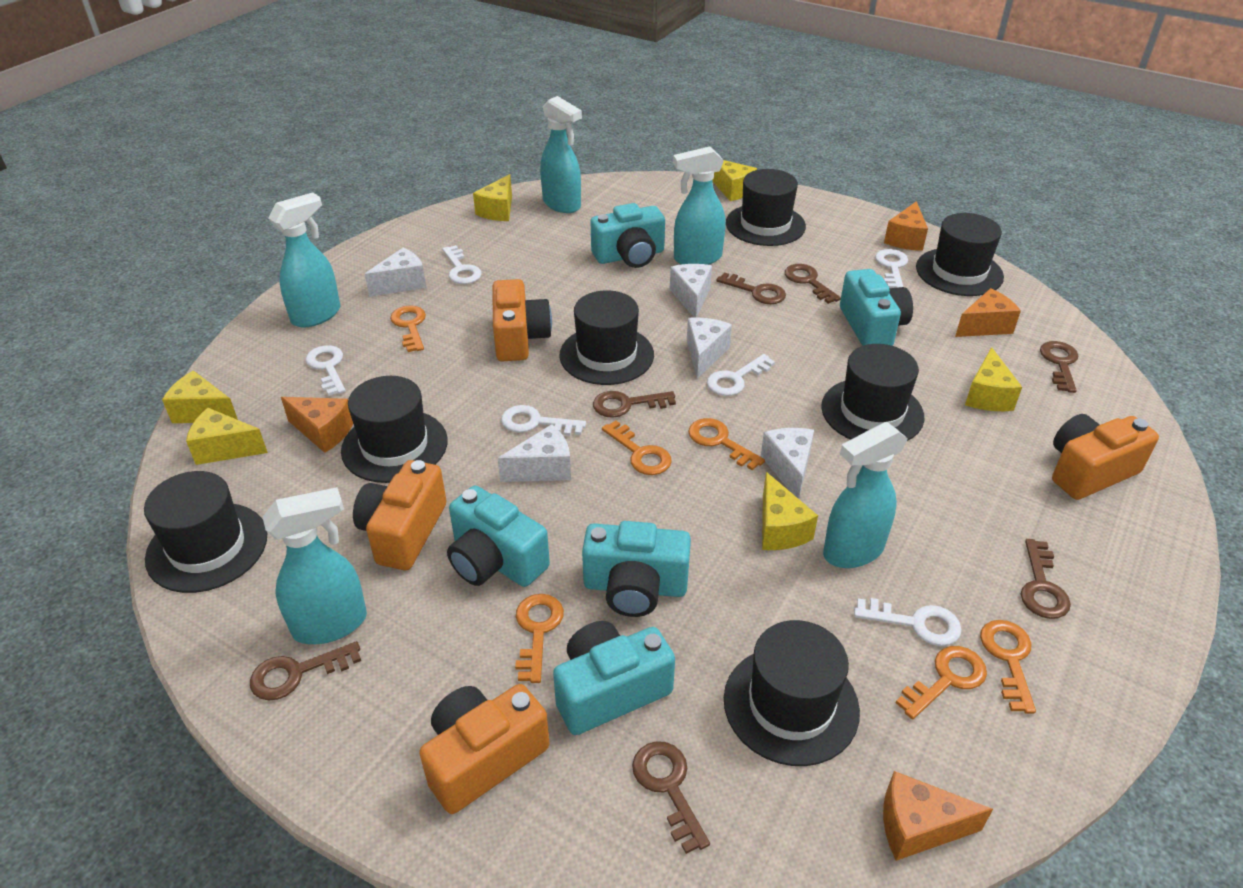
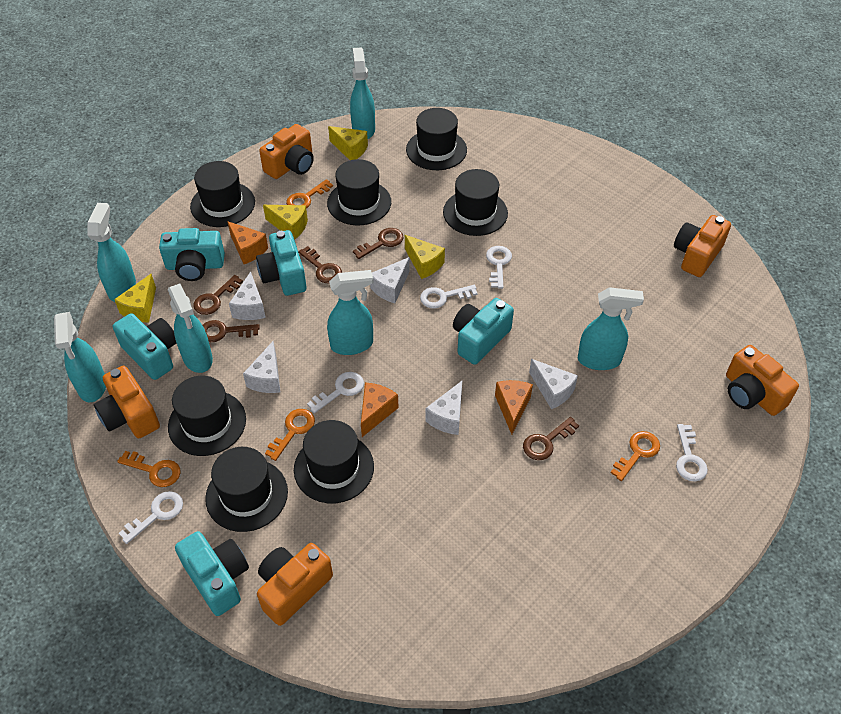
brown key: 7 -> 5
orange camera: 4 -> 5
orange cheese: 4 -> 3
orange key: 6 -> 4
turquoise spray bottle: 5 -> 6
white key: 6 -> 5
yellow cheese: 6 -> 4

